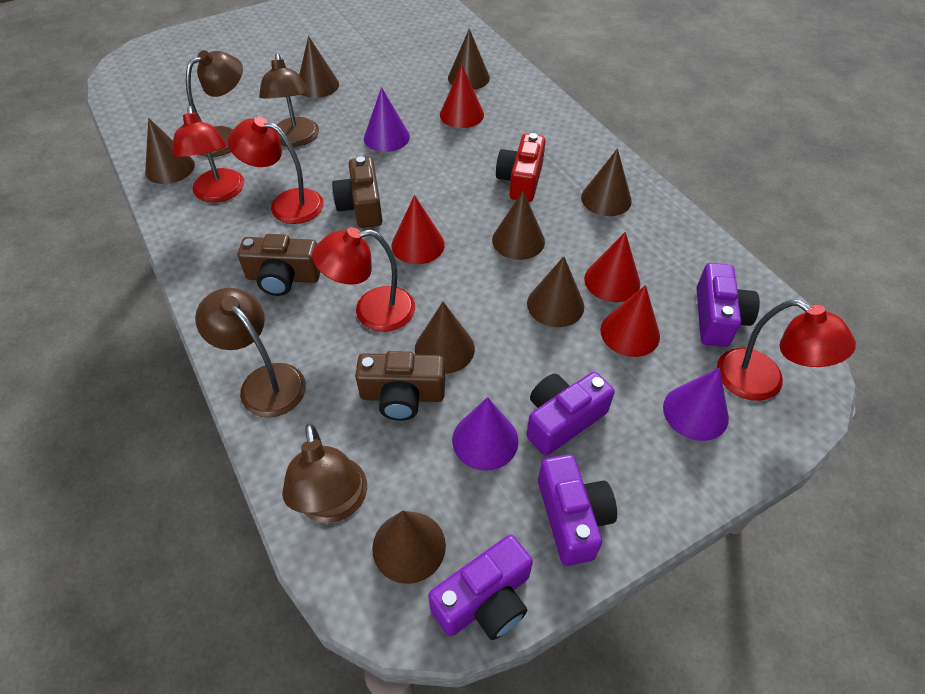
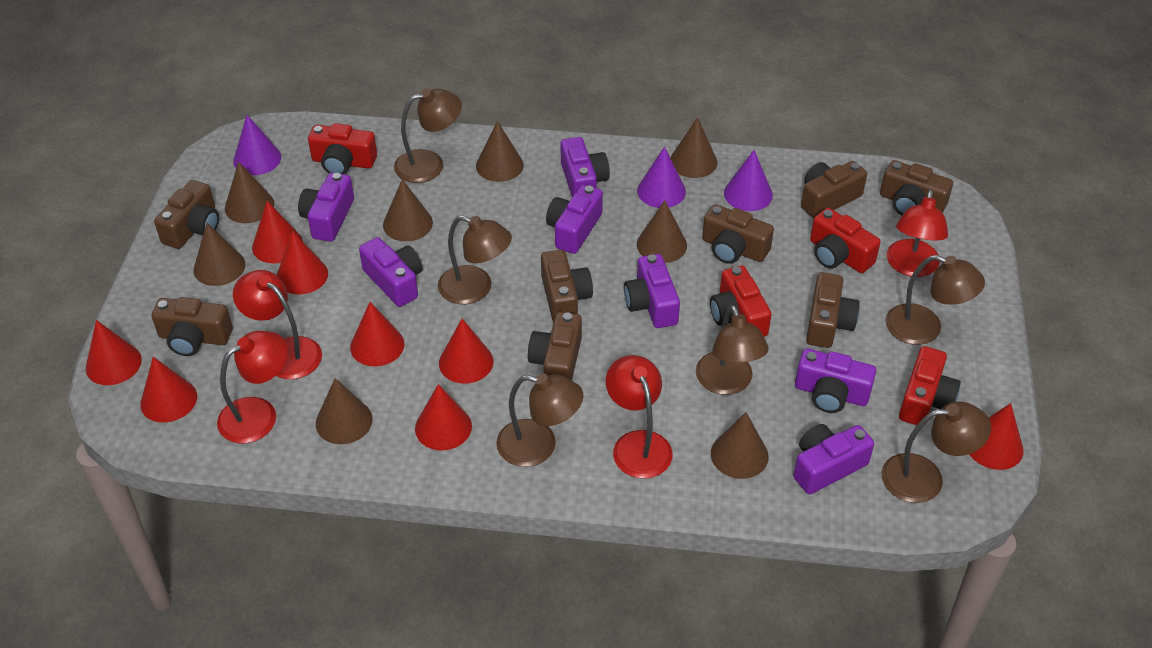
brown camera: 3 -> 8
brown lamp: 4 -> 6
purple camera: 4 -> 7
red camera: 1 -> 4
red cone: 4 -> 8

